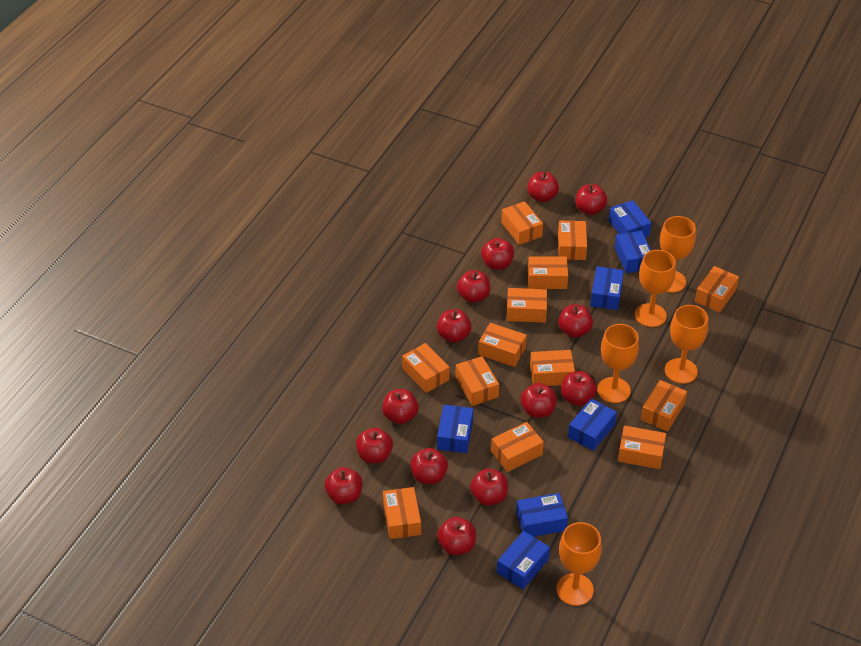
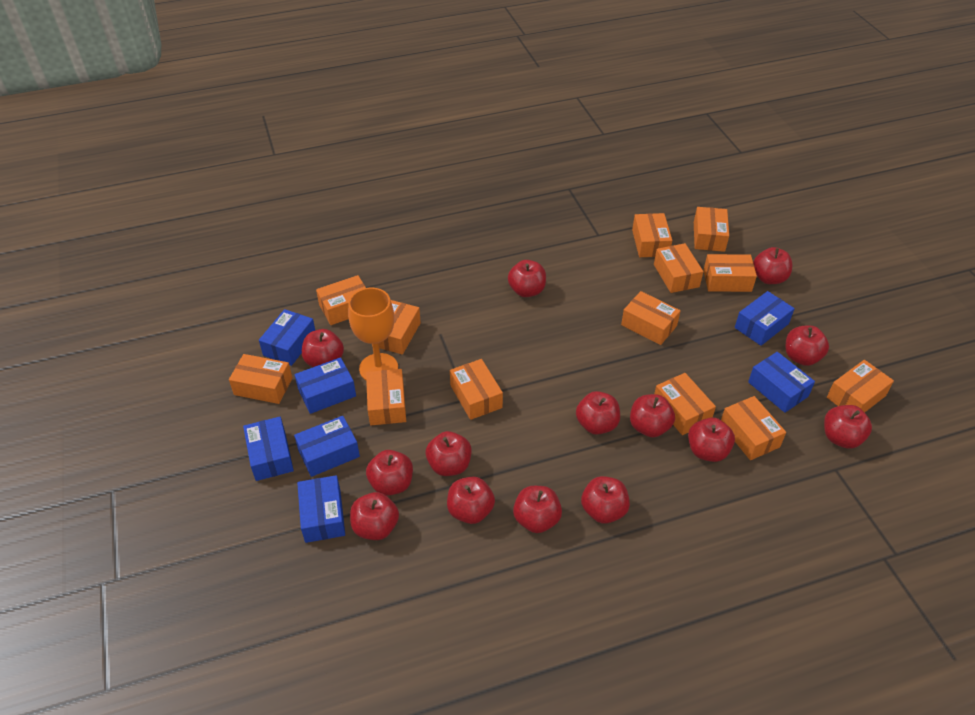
orange goblet: 5 -> 1

